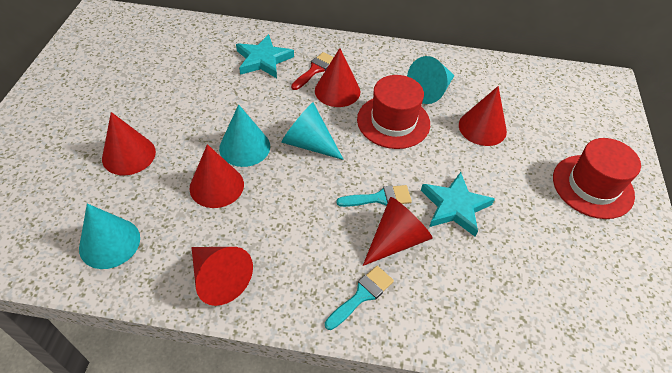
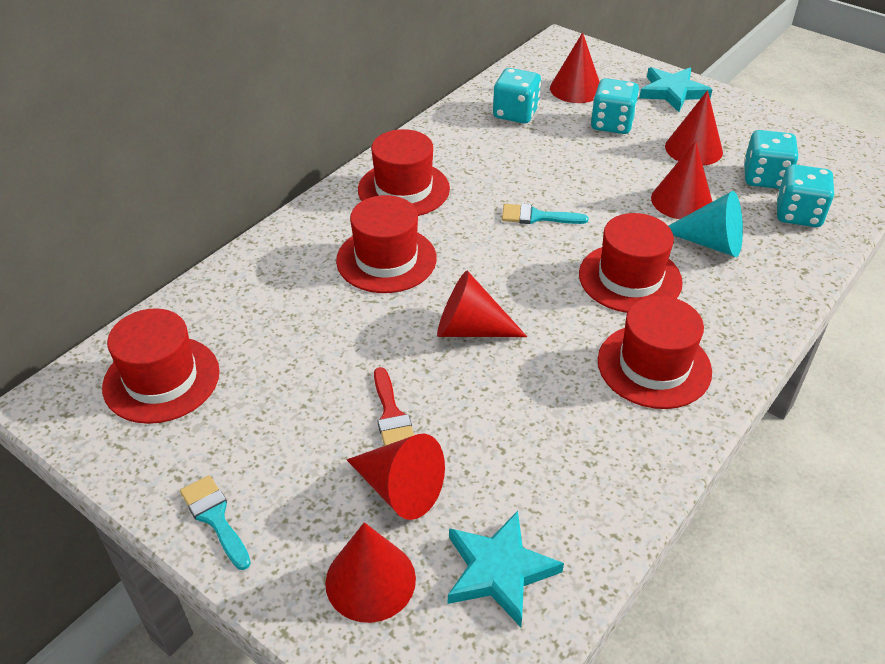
red hat: 2 -> 5
turquoise cone: 4 -> 1
turquoise dice: 0 -> 4

